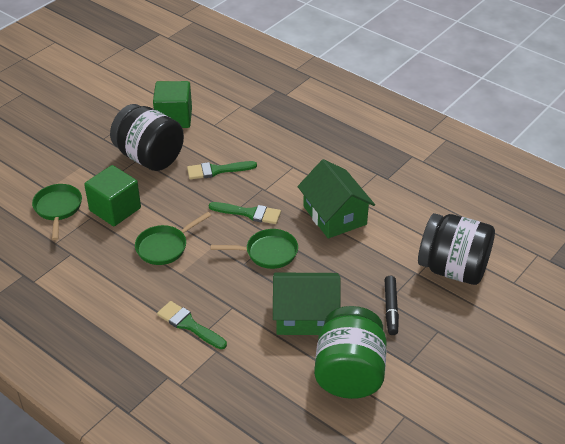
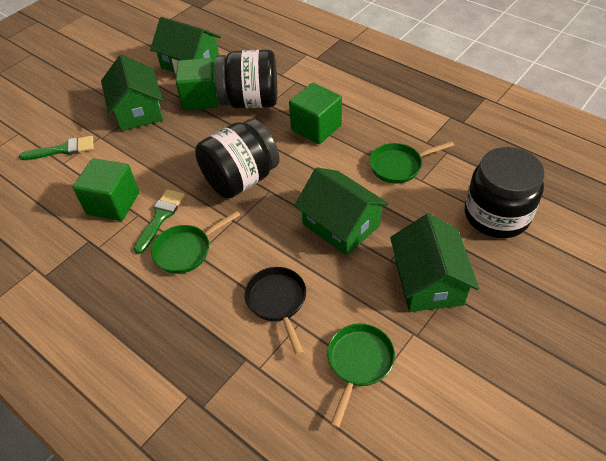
black jar: 2 -> 3
black marker: 1 -> 0
black pan: 0 -> 1
green brush: 3 -> 2
green cube: 2 -> 3
green house: 2 -> 4
green jar: 1 -> 0

